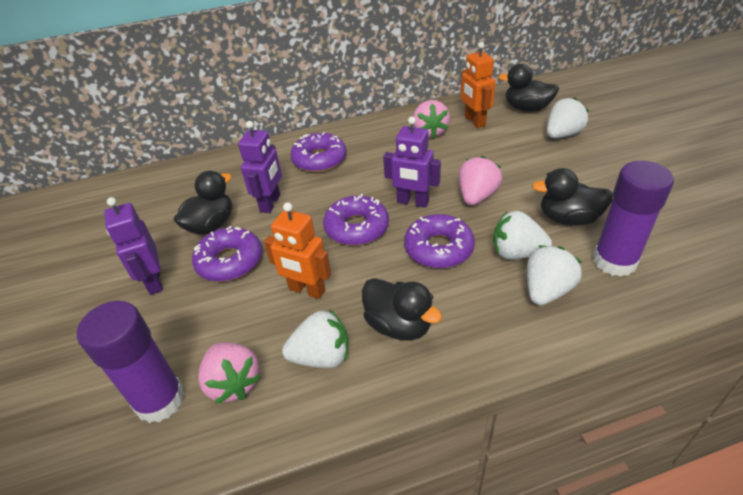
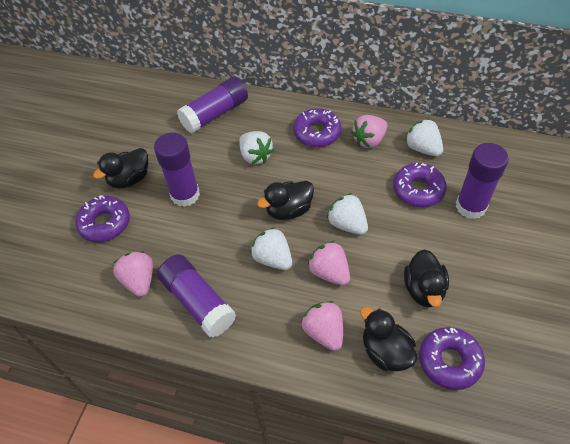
orange robot: 2 -> 0
pink strawberry: 3 -> 4
purple glue stick: 2 -> 4
purple robot: 3 -> 0

